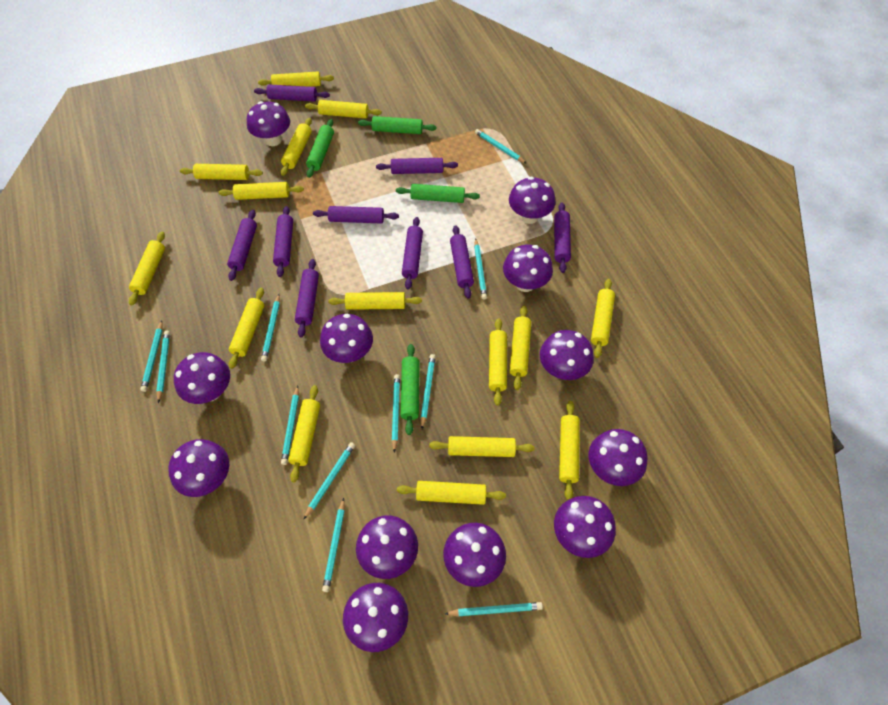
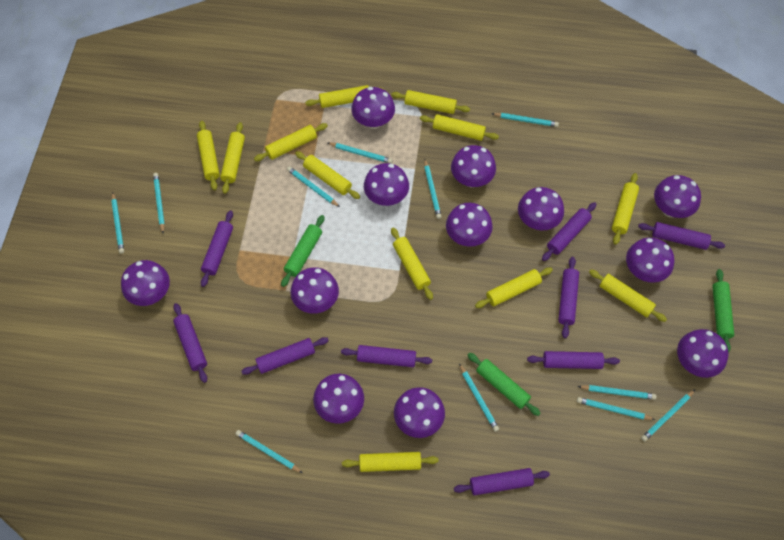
green rolling pin: 4 -> 3
yellow rolling pin: 15 -> 12

